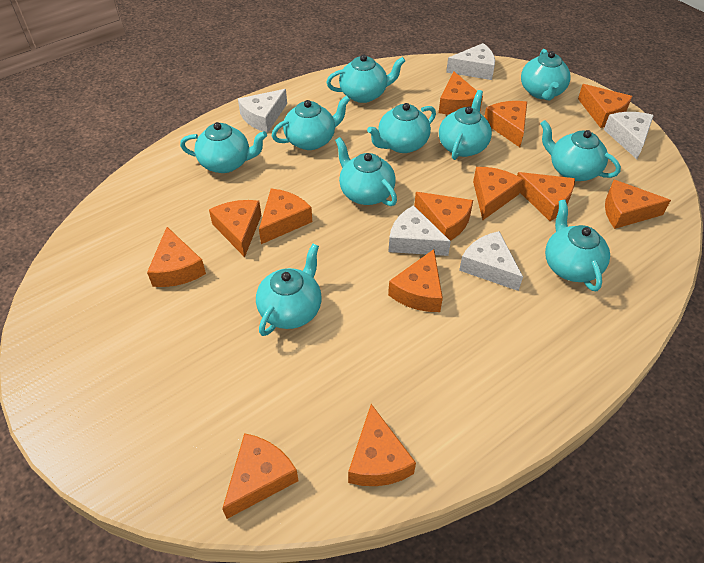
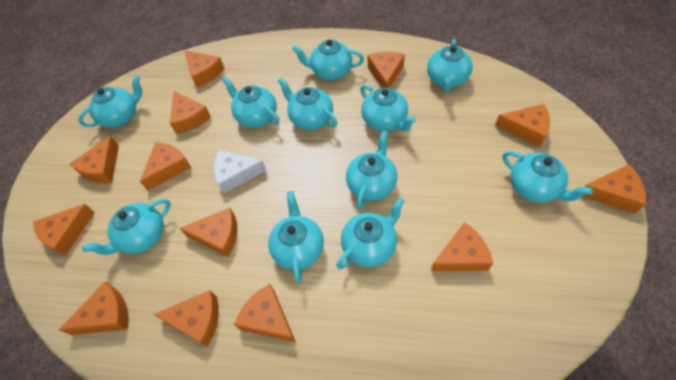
turquoise teapot: 10 -> 11
white cheese: 5 -> 1

